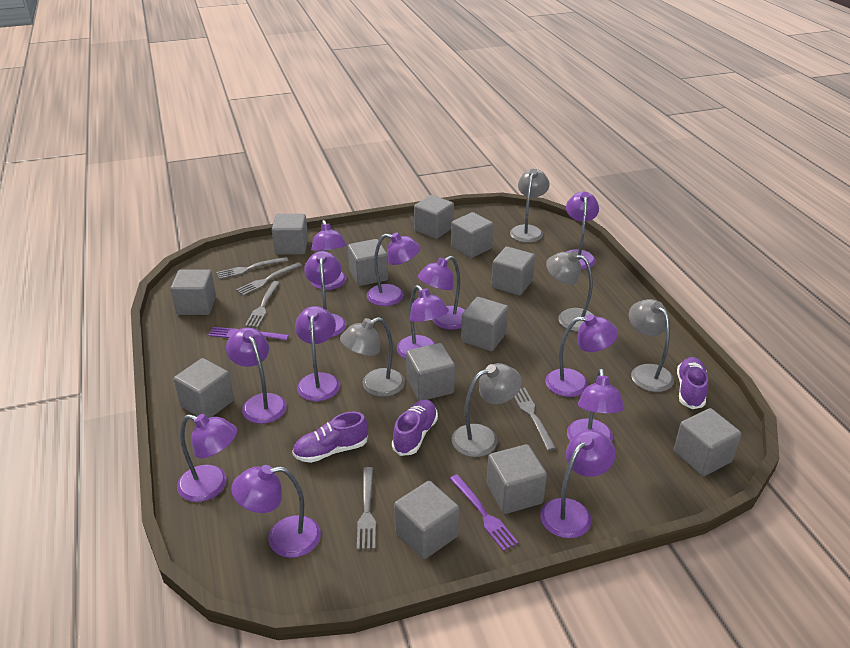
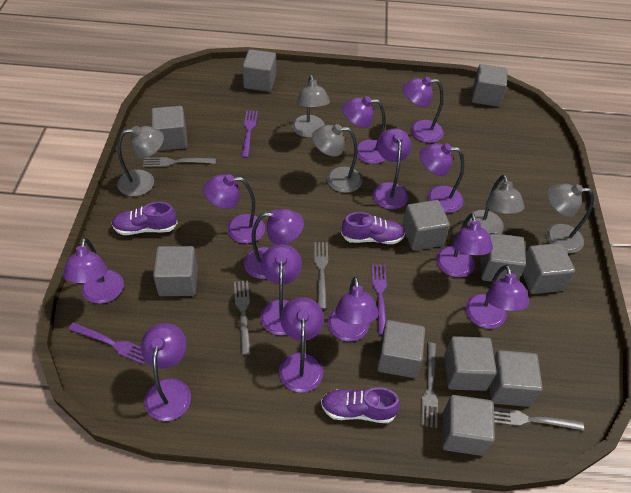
grey cube: 12 -> 11
purple fork: 2 -> 3

